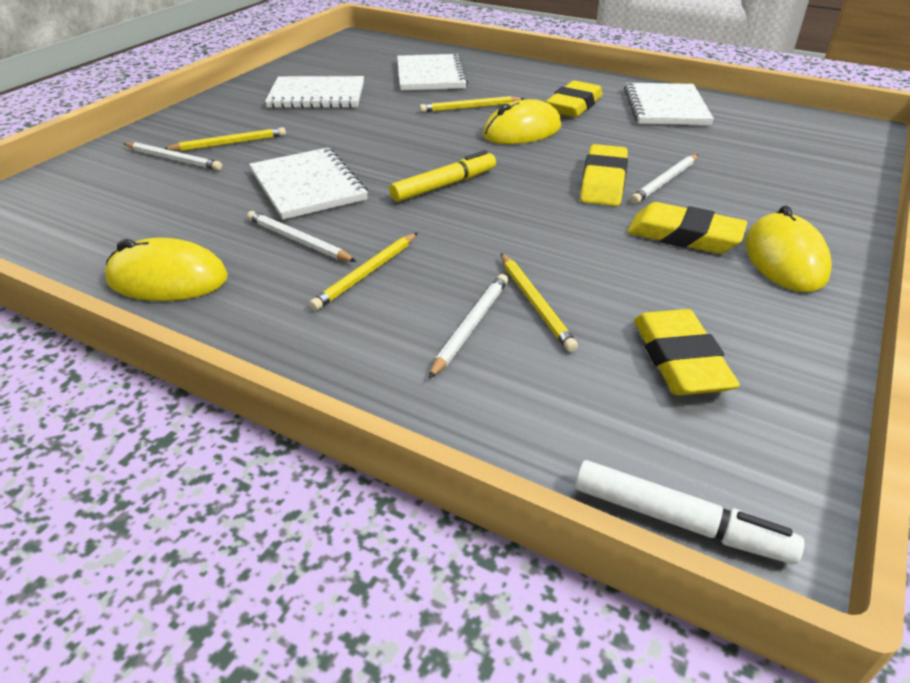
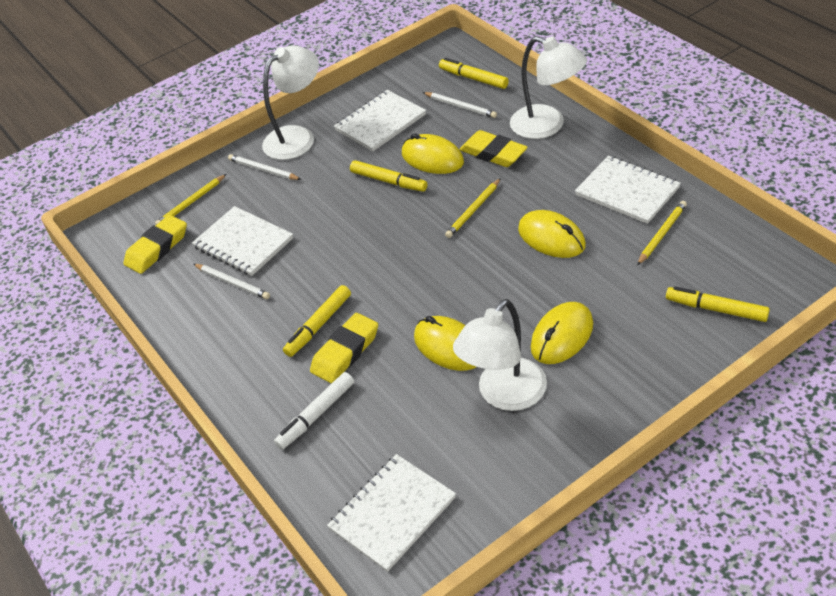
white lamp: 0 -> 3
white pencil: 4 -> 3
yellow eraser: 4 -> 3
yellow marker: 1 -> 4
yellow mouse: 3 -> 4
yellow pencil: 4 -> 3

